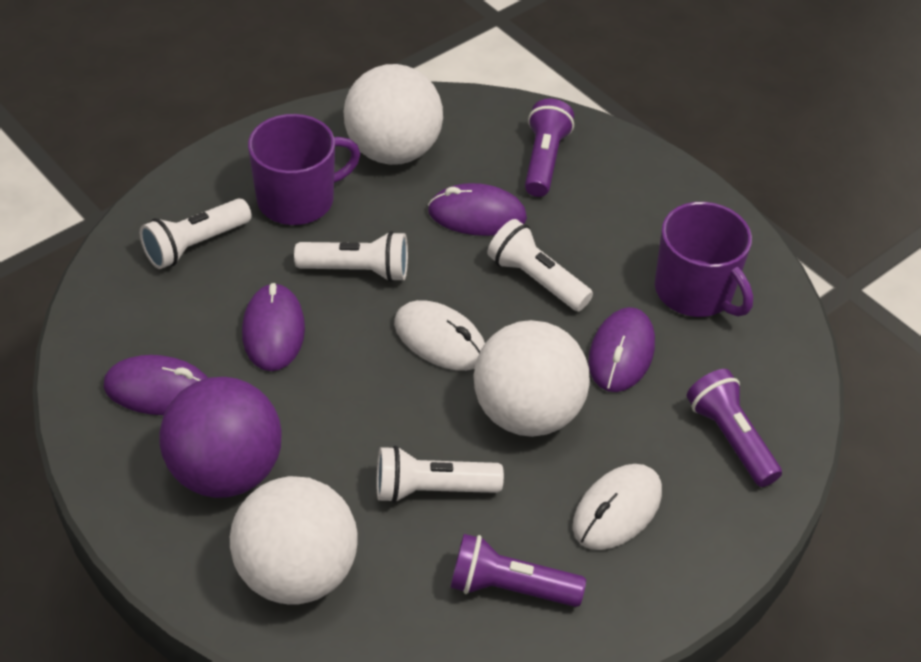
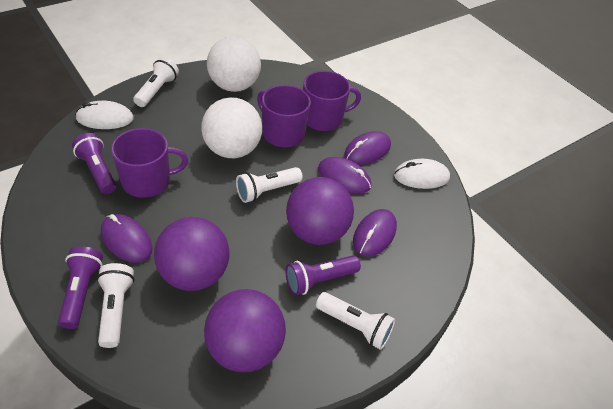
purple ball: 1 -> 3
purple mug: 2 -> 3
white ball: 3 -> 2

